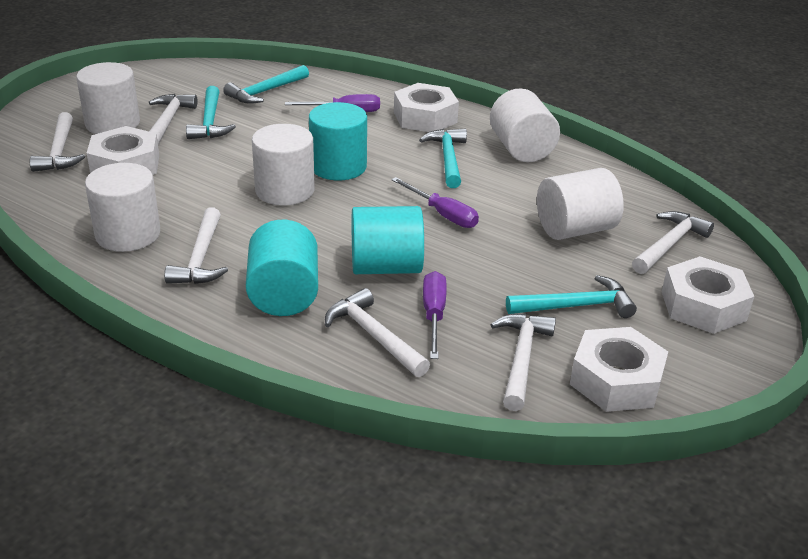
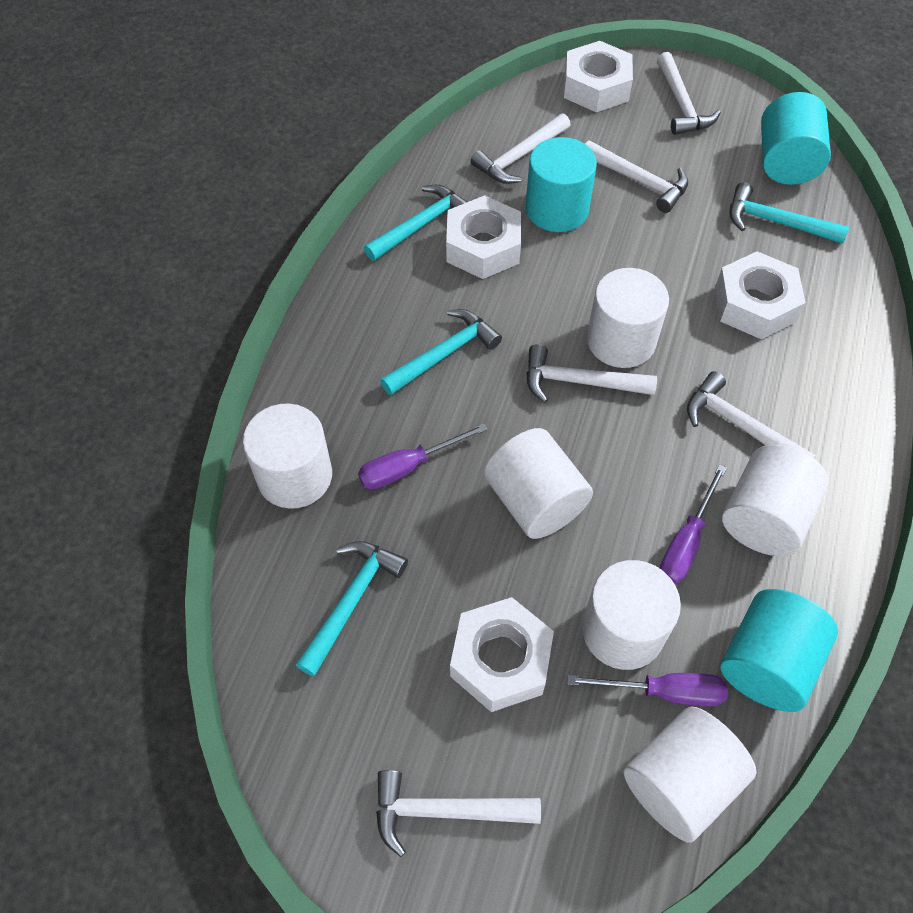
white cylinder: 5 -> 6

